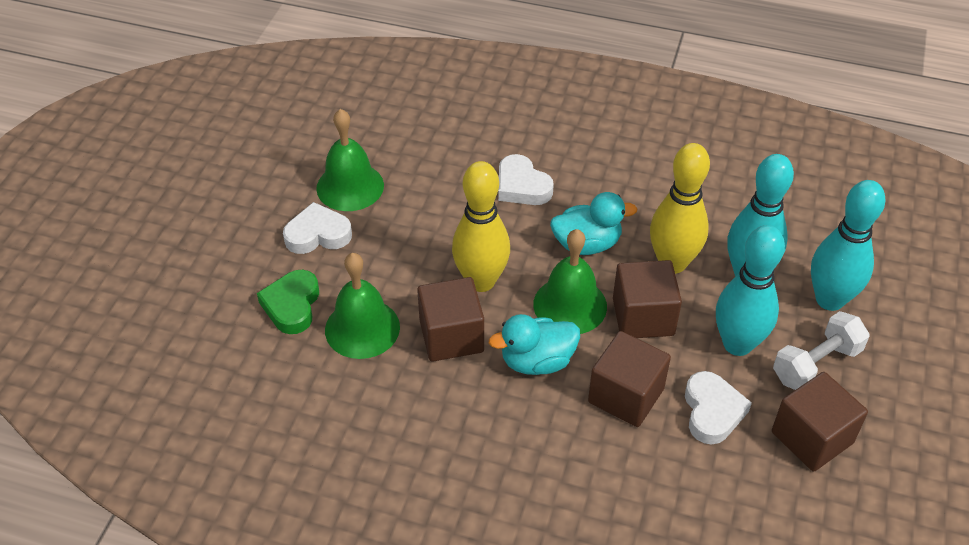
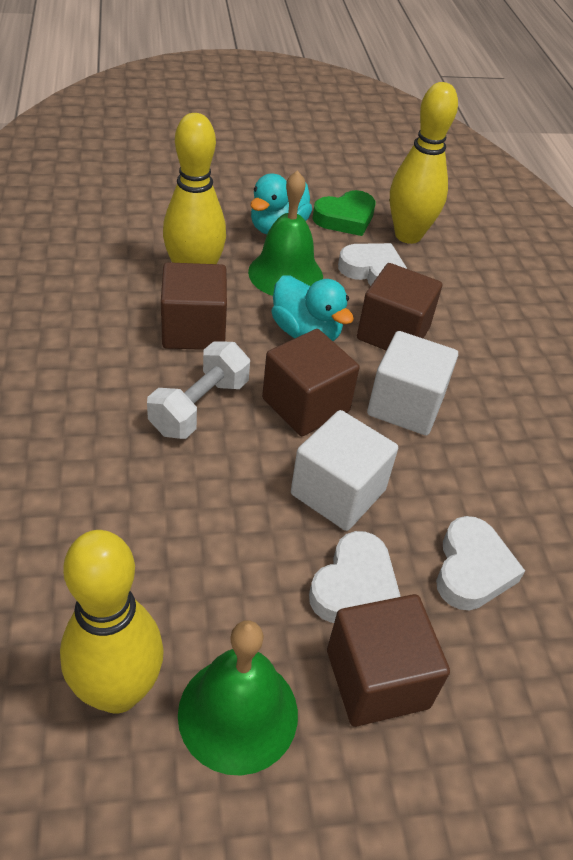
green bell: 3 -> 2
turquoise bowling pin: 3 -> 0
white cube: 0 -> 2
yellow bowling pin: 2 -> 3

